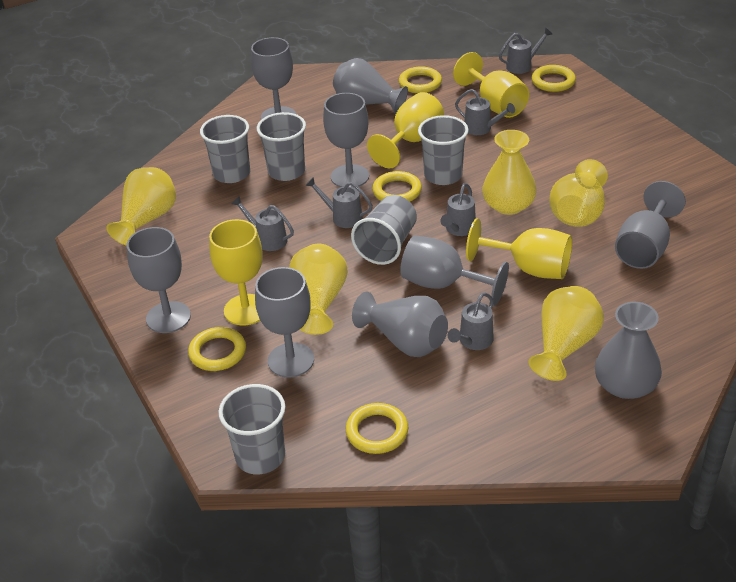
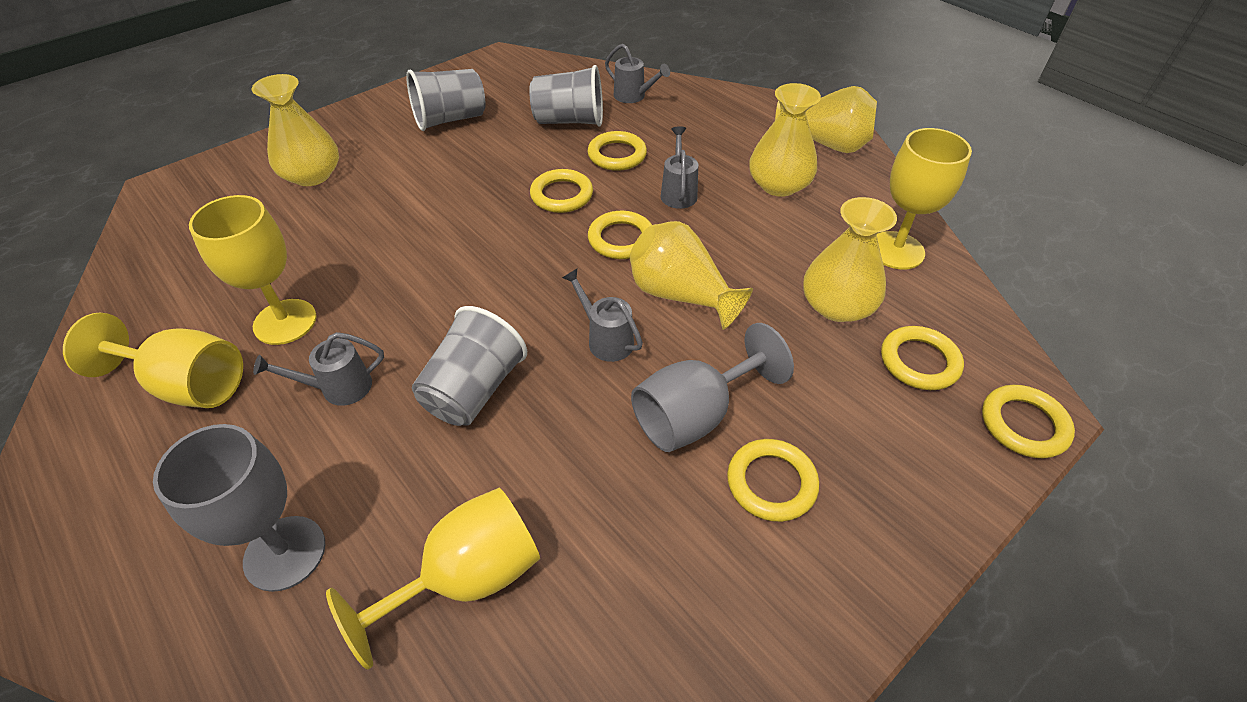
grey cup: 5 -> 3
grey goblet: 6 -> 2
grey vase: 3 -> 0
grey watering can: 6 -> 4
yellow ring: 5 -> 6

